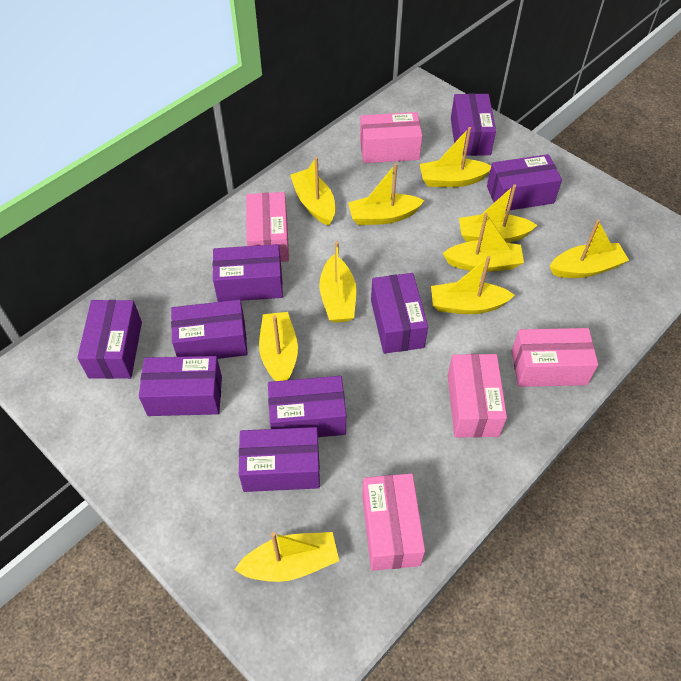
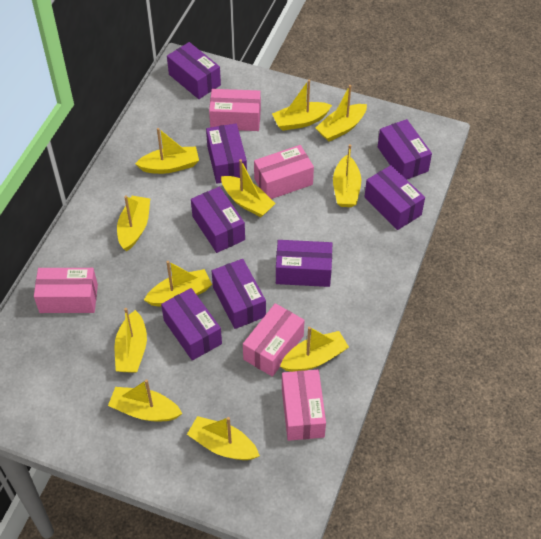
purple box: 9 -> 8
yellow boat: 10 -> 11

